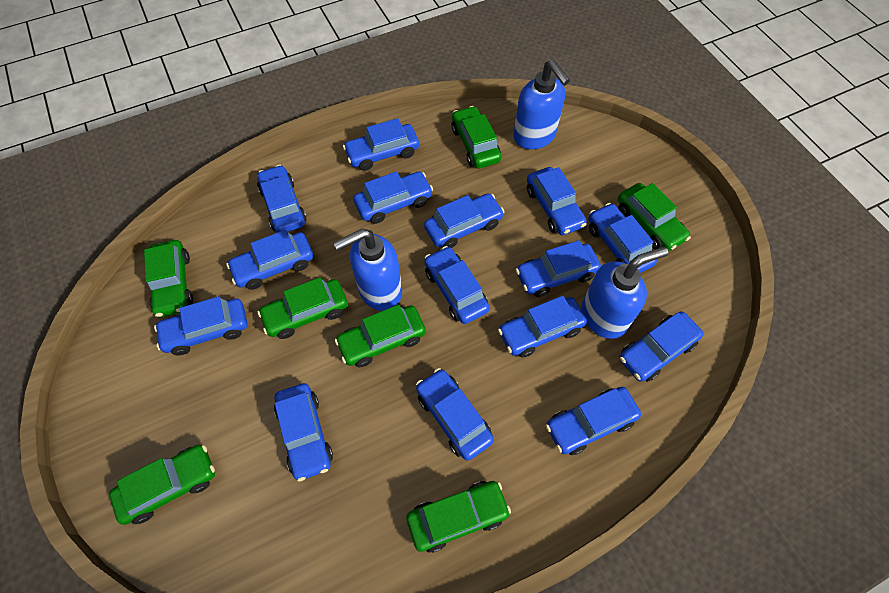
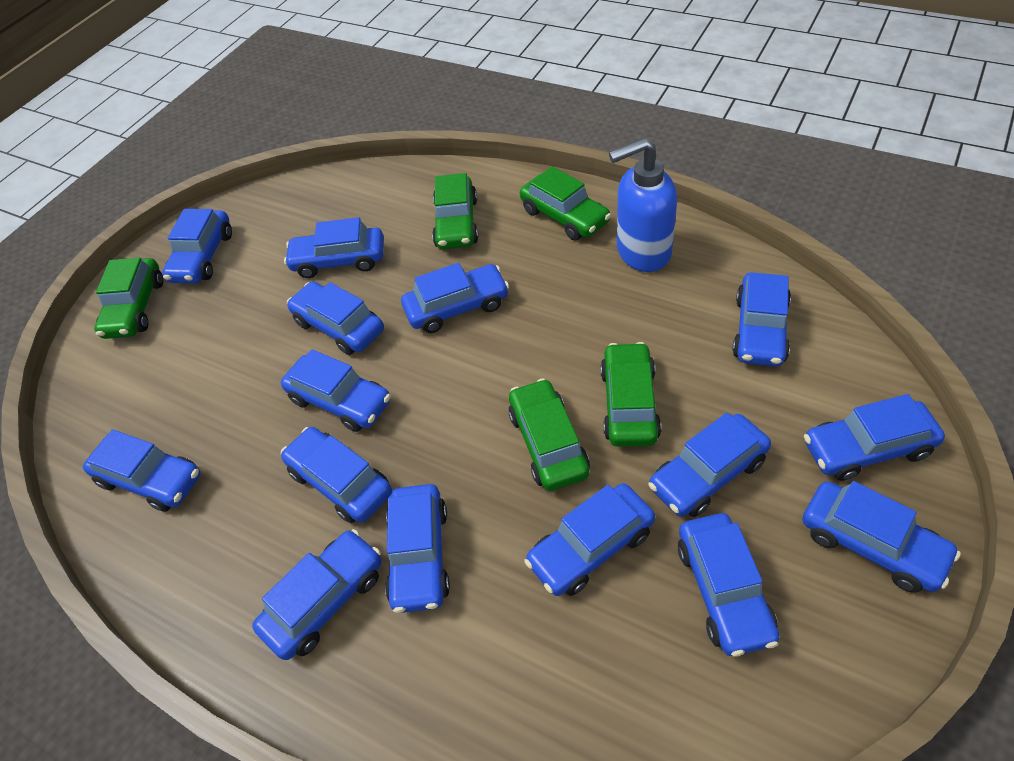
blue soap dispenser: 3 -> 1
green car: 7 -> 5

